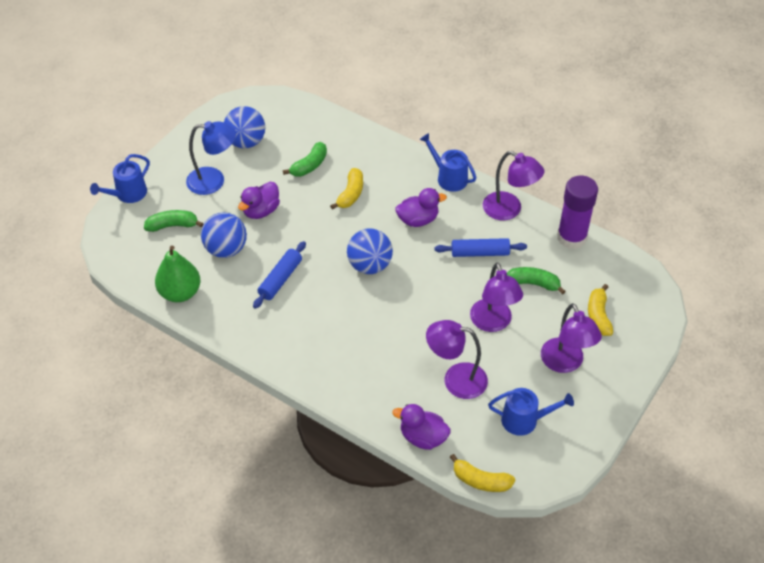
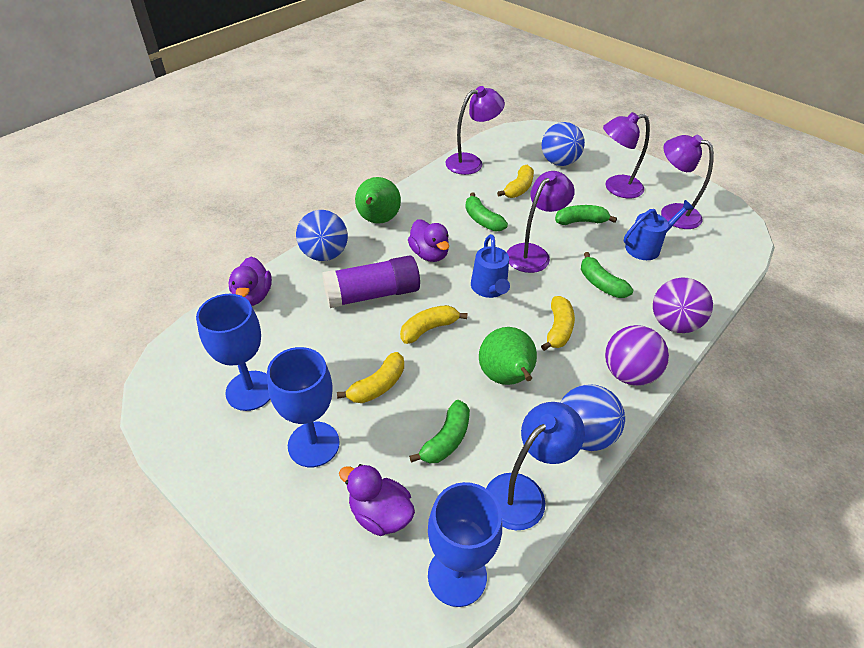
blue goblet: 0 -> 3
blue rolling pin: 2 -> 0
blue watering can: 3 -> 2
green banana: 3 -> 4
green pear: 1 -> 2
purple ball: 0 -> 2
yellow banana: 3 -> 4

